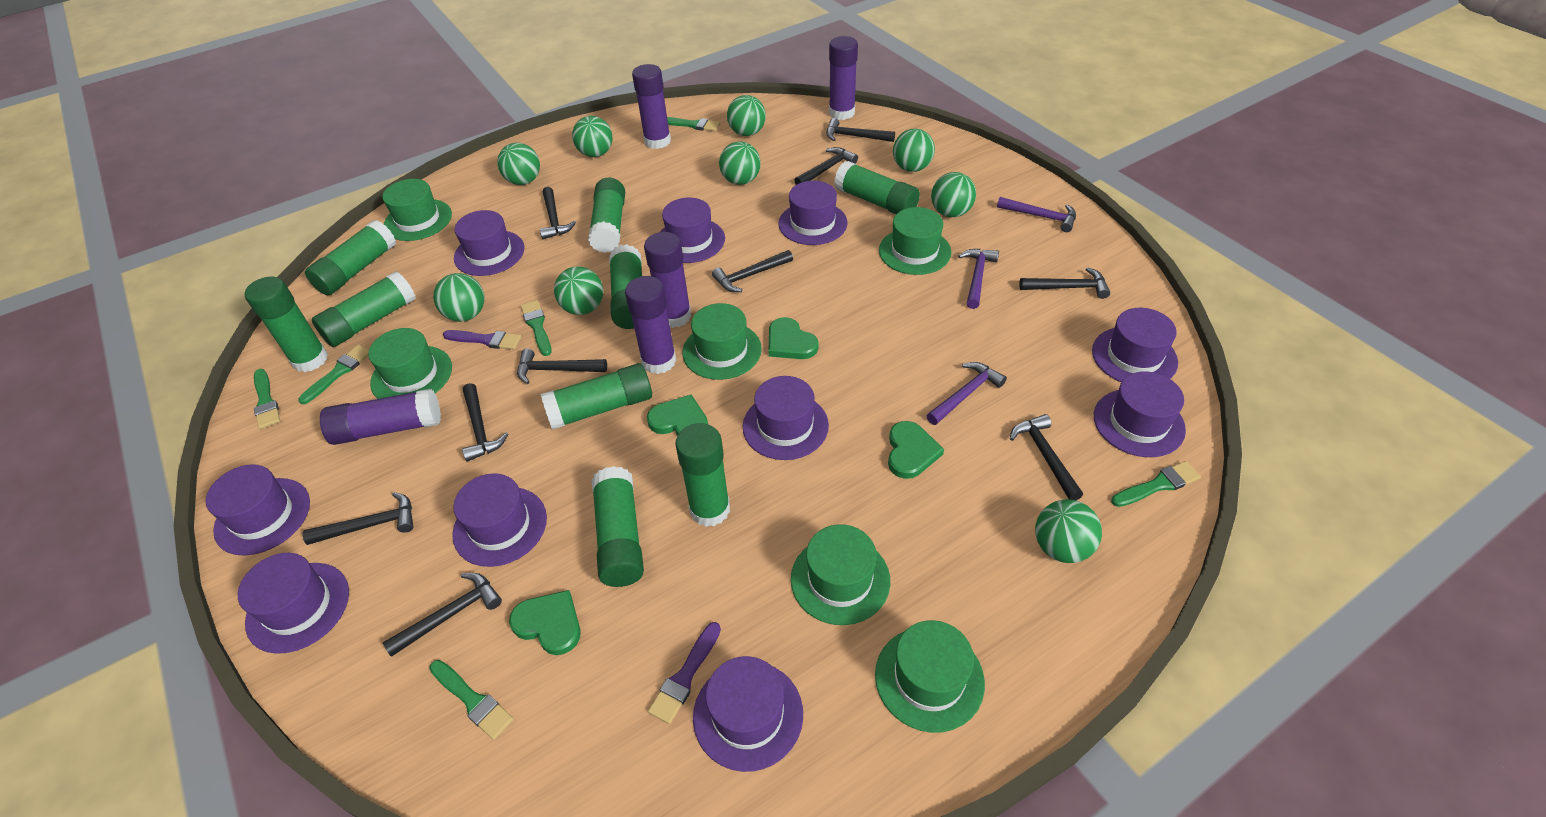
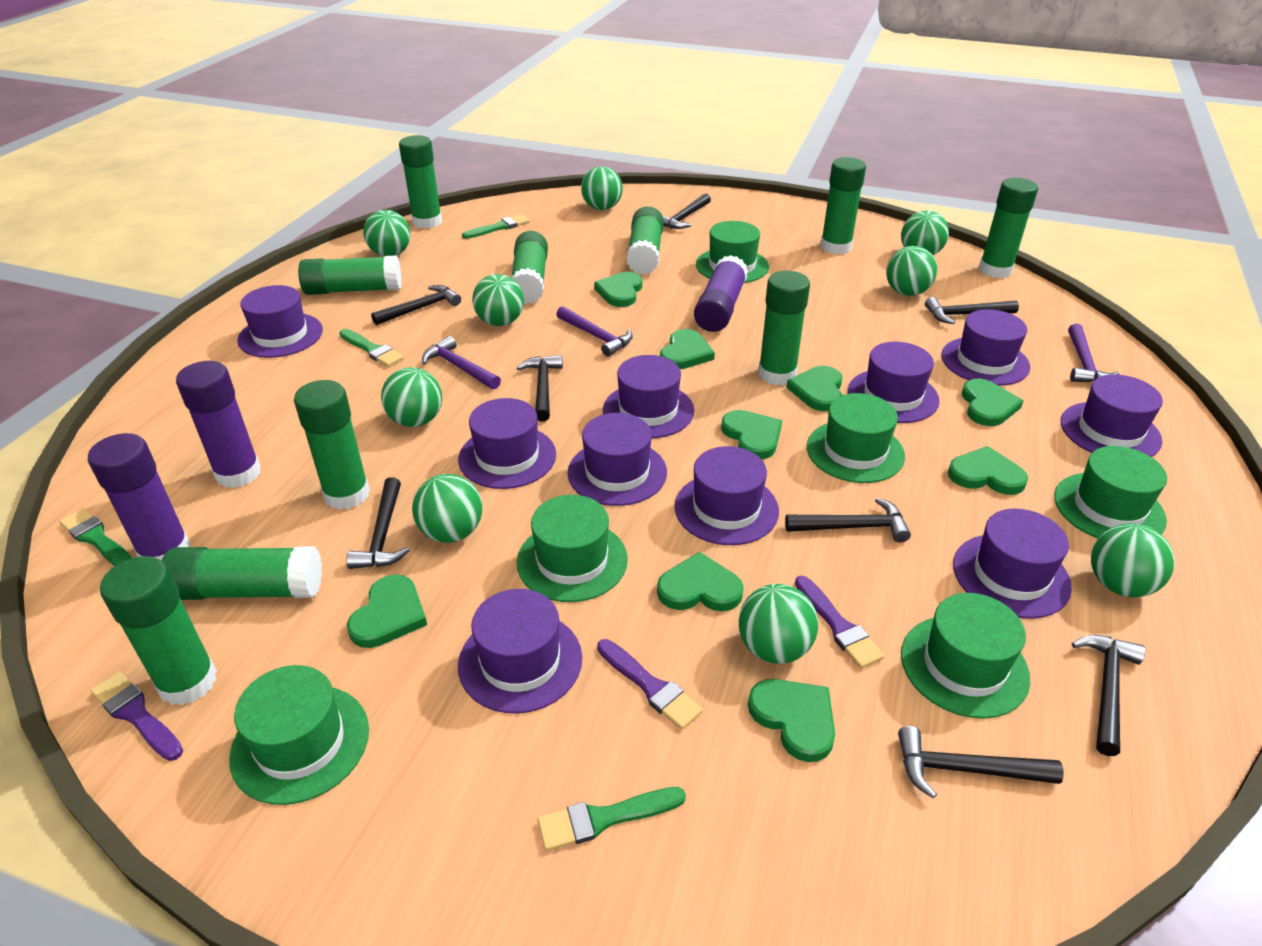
black hammer: 10 -> 8
green brush: 6 -> 4
green glue stick: 9 -> 10
green heart: 4 -> 9
purple brush: 2 -> 3
purple glue stick: 5 -> 3

